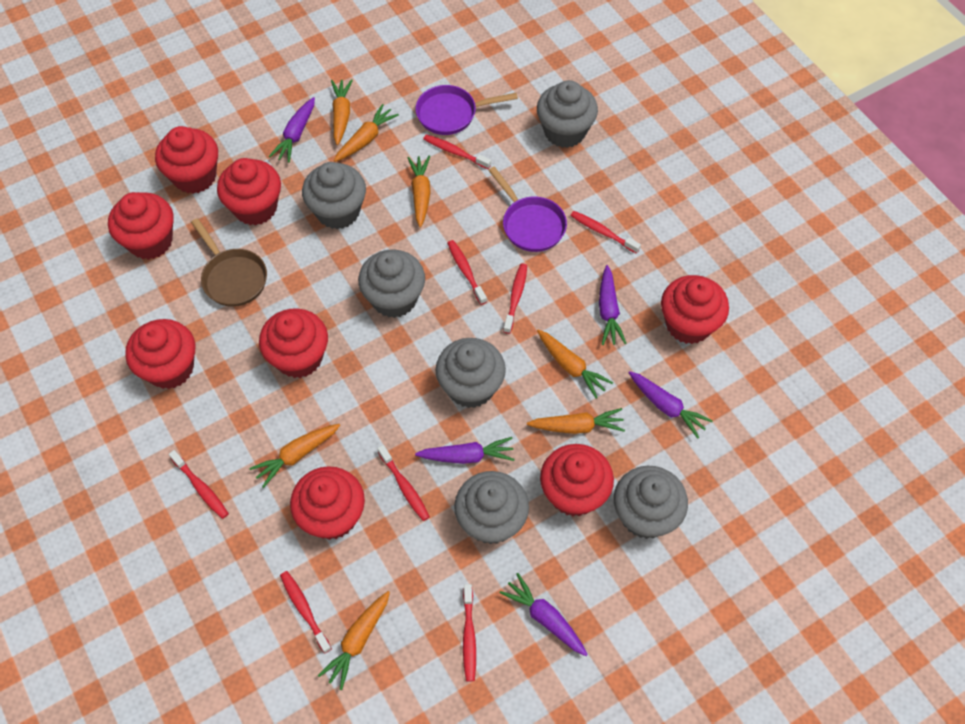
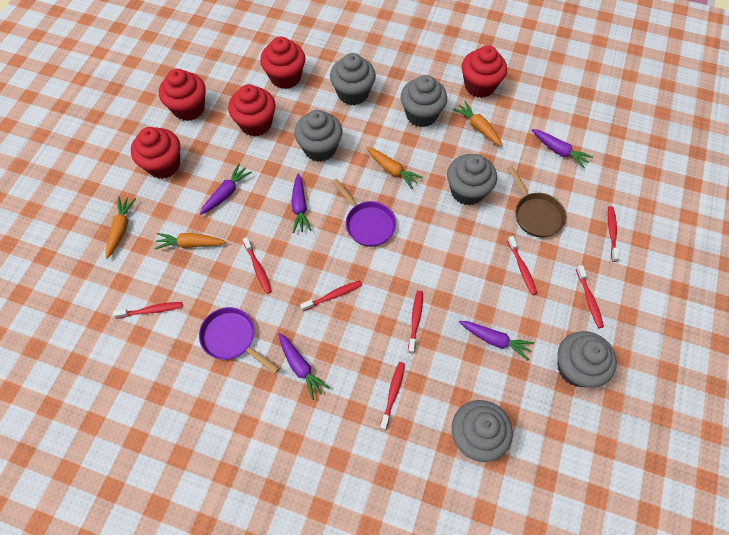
orange carrot: 7 -> 4
red cupcake: 8 -> 5

